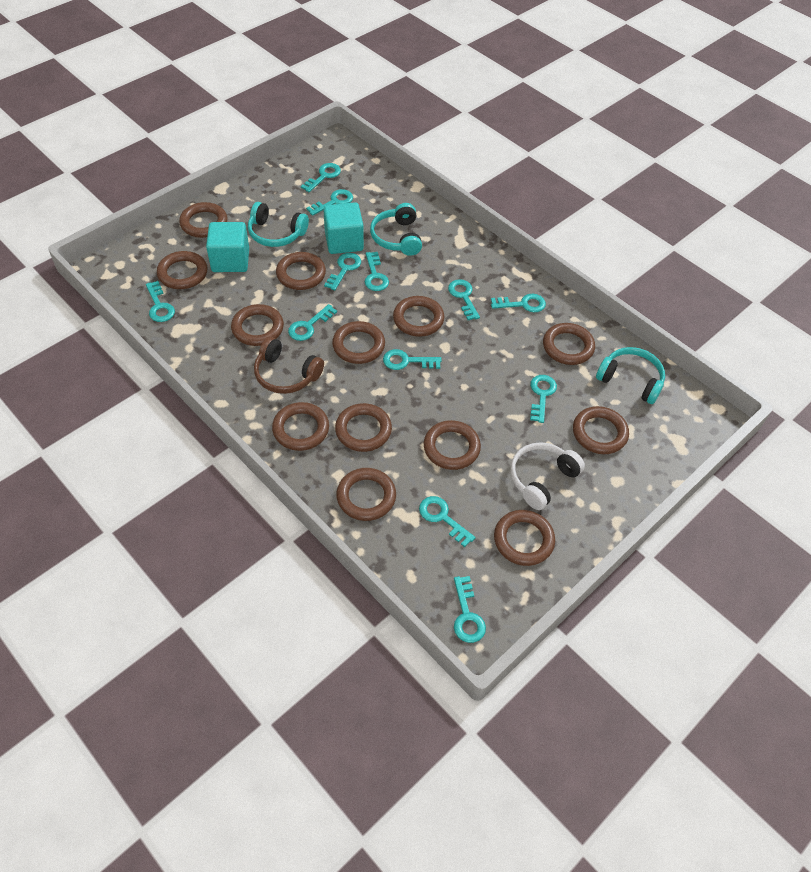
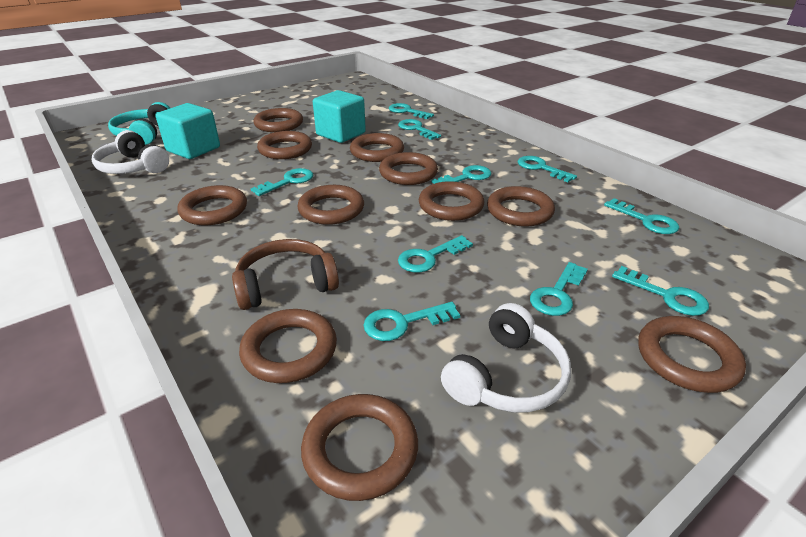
brown ring: 13 -> 11
turquoise headphones: 3 -> 1
turquoise key: 12 -> 10
white headphones: 1 -> 2

